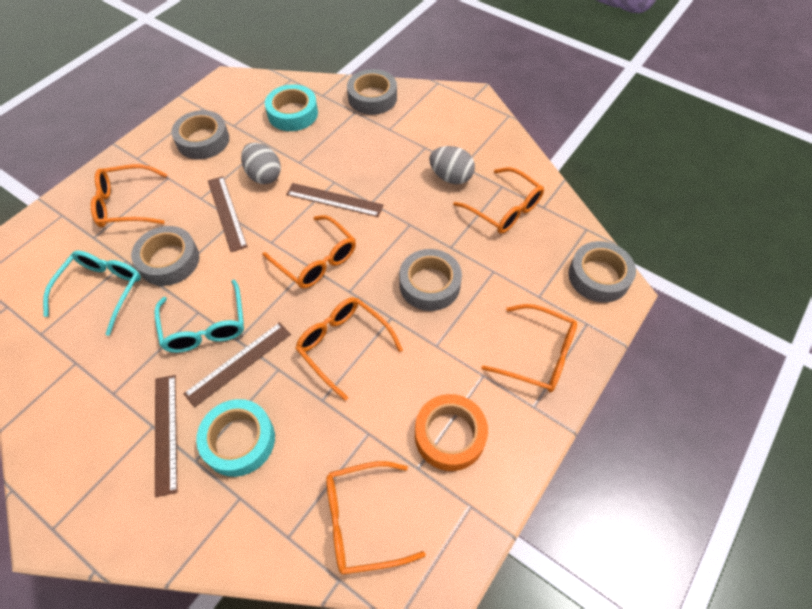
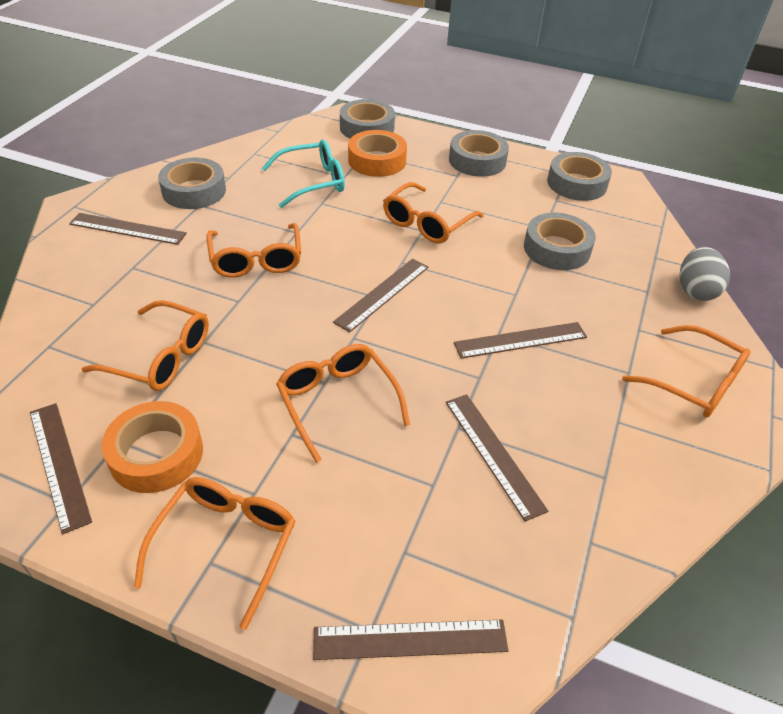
brown ruler: 4 -> 6
grey egg: 2 -> 1
orange tape: 1 -> 2
turquoise glasses: 2 -> 1
turquoise tape: 2 -> 0

